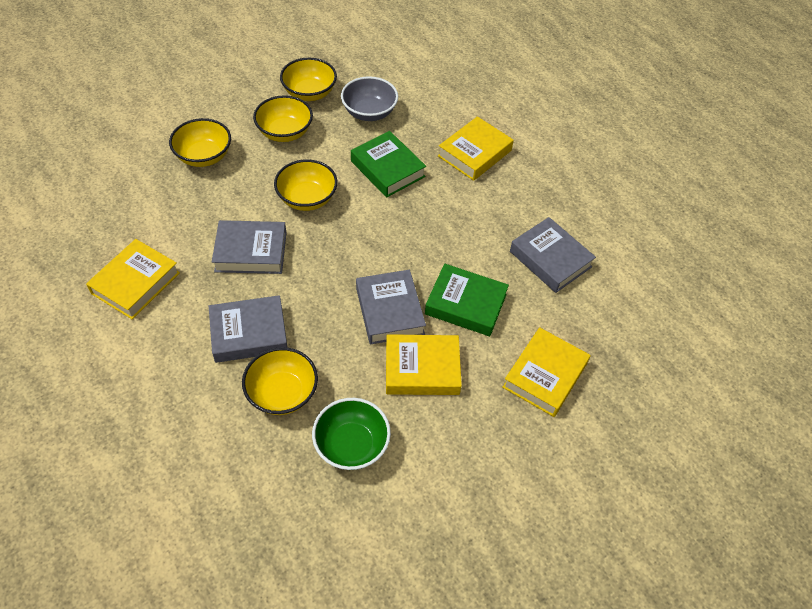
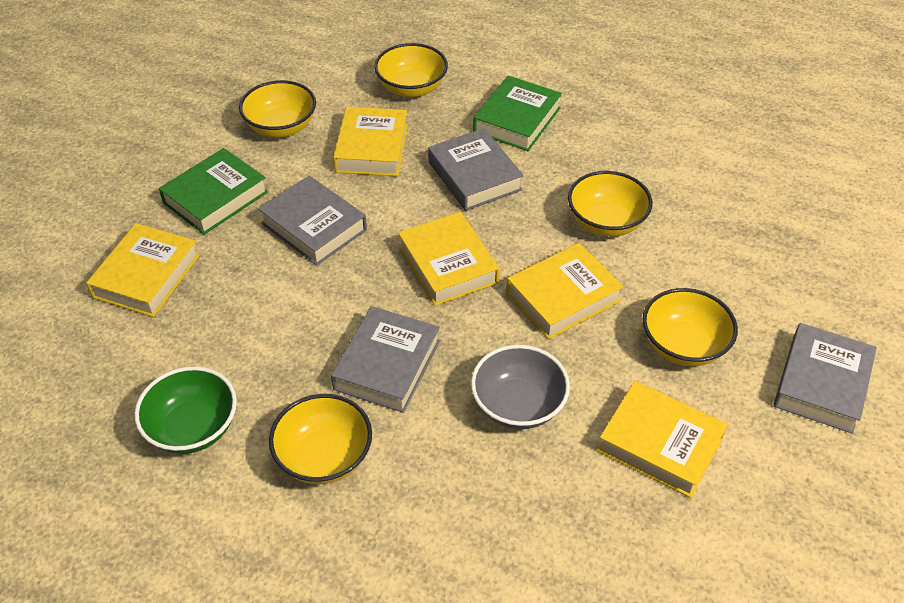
yellow book: 4 -> 5

